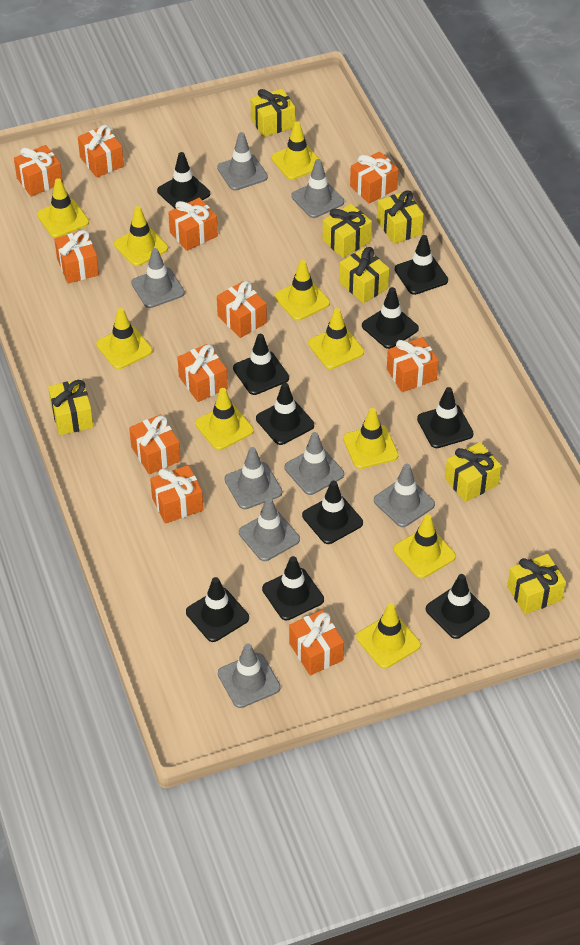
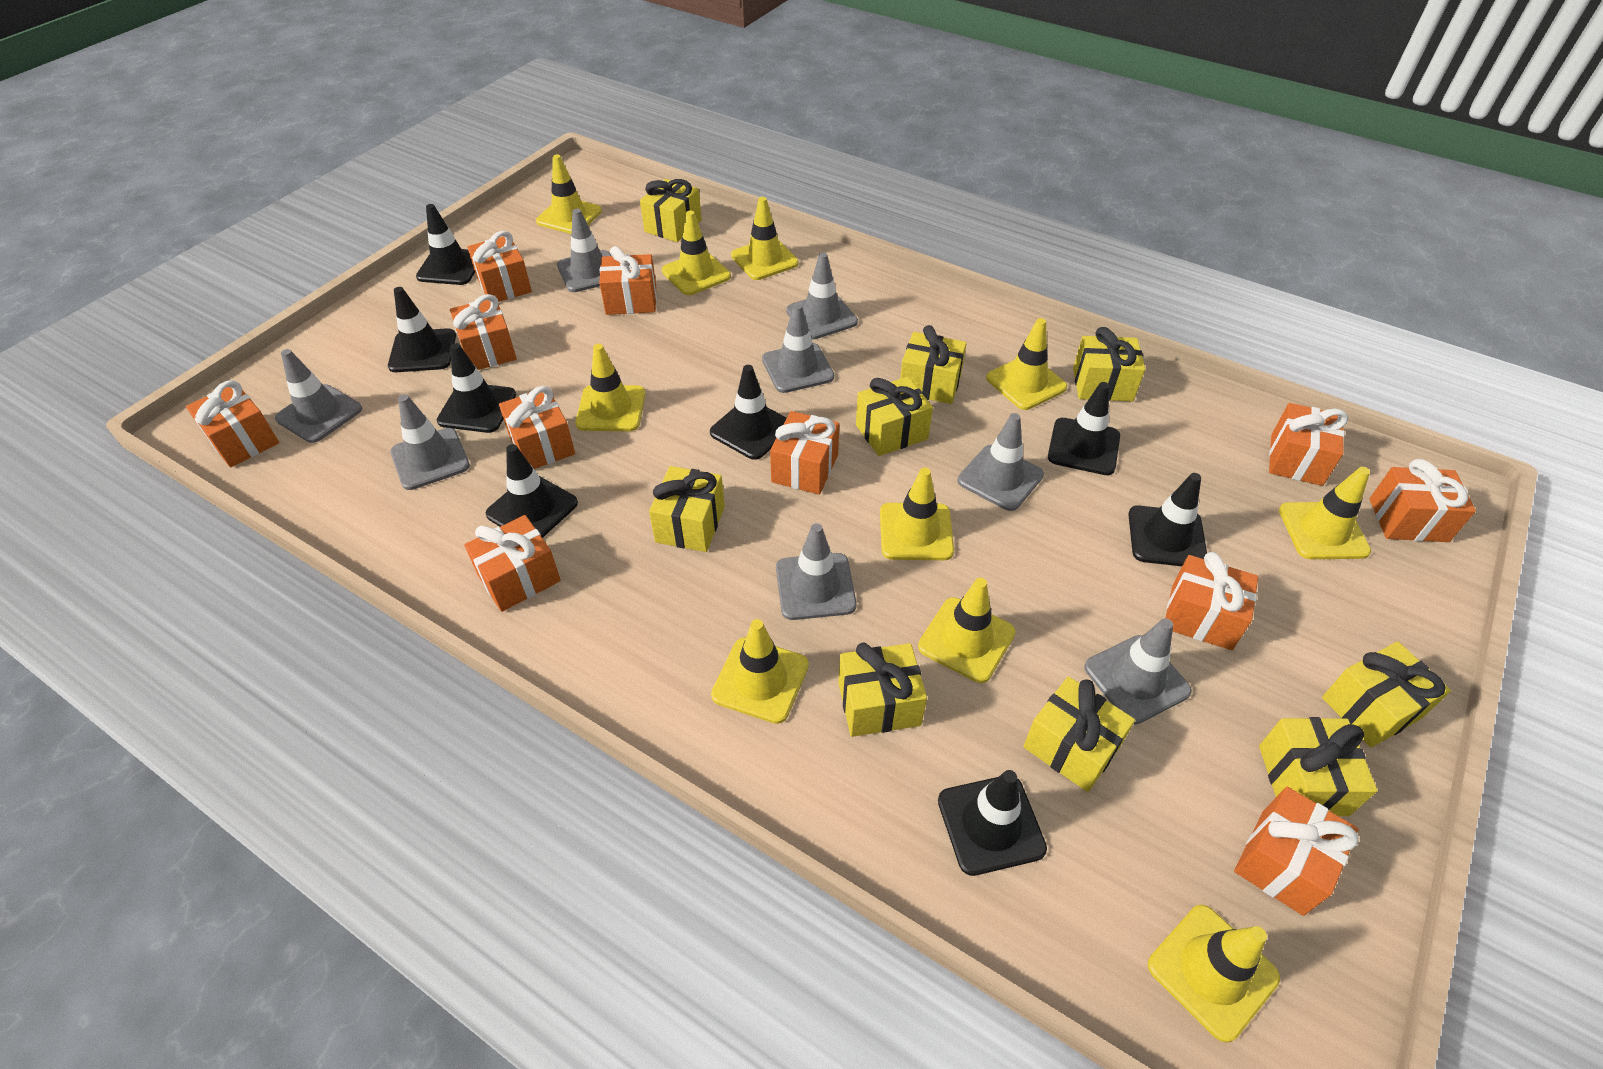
black traffic cone: 10 -> 8
yellow gift: 7 -> 9

